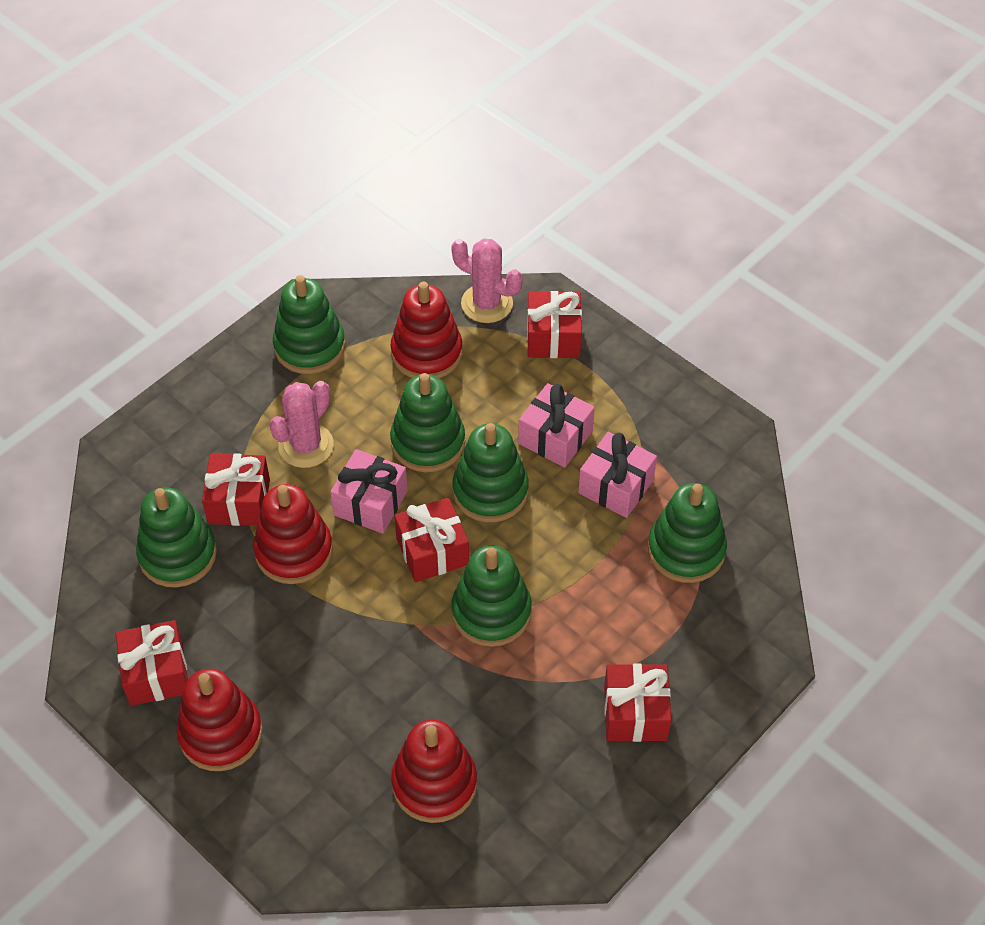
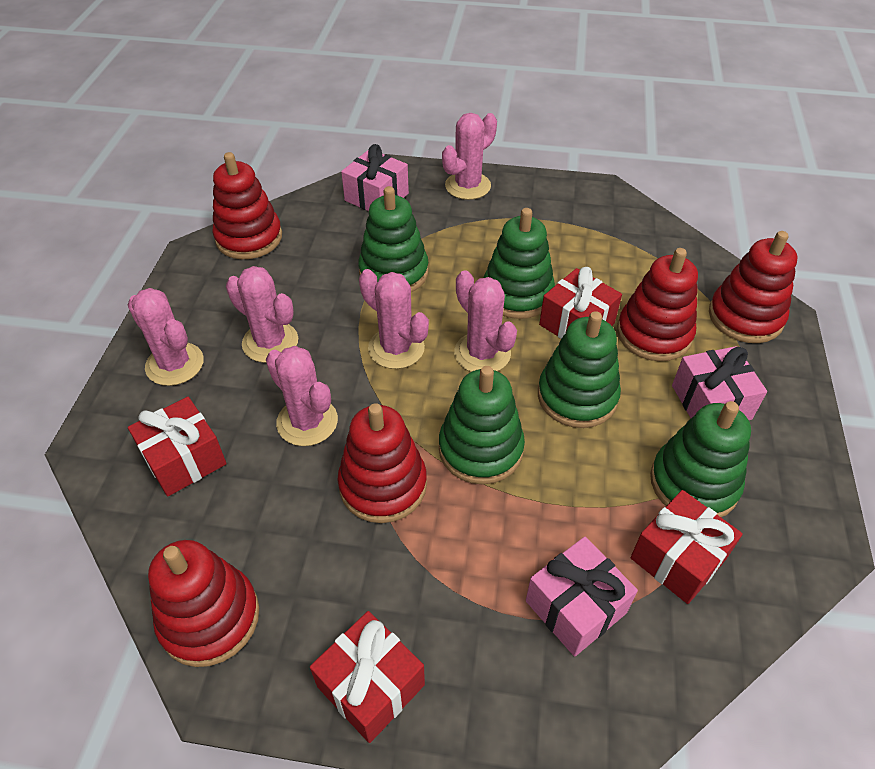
green stacking toy: 6 -> 5
pink cactus: 2 -> 6
red gift: 5 -> 4
red stacking toy: 4 -> 5

